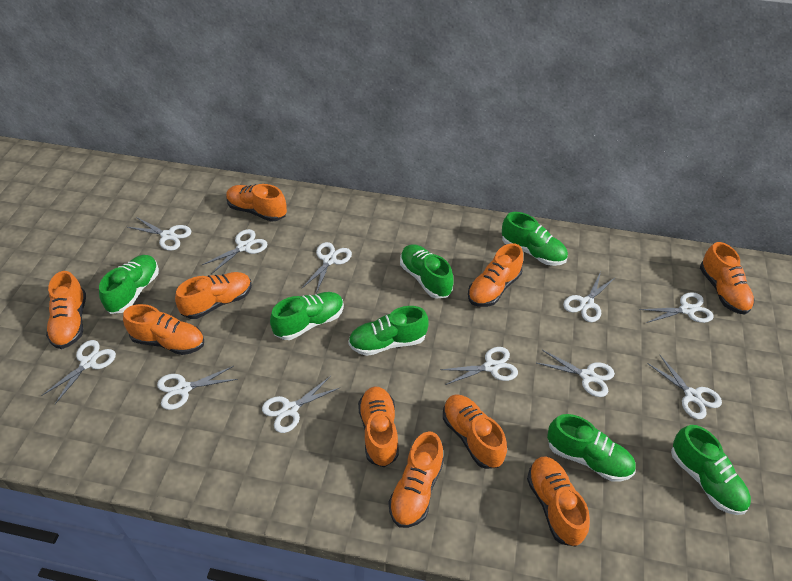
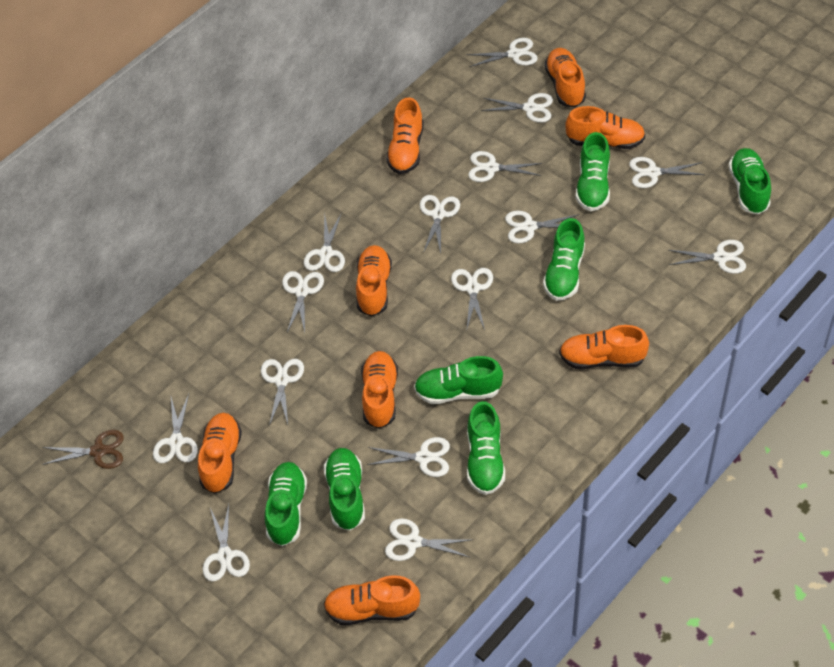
brown scissors: 0 -> 1
orange shoe: 10 -> 8
white scissors: 11 -> 15

